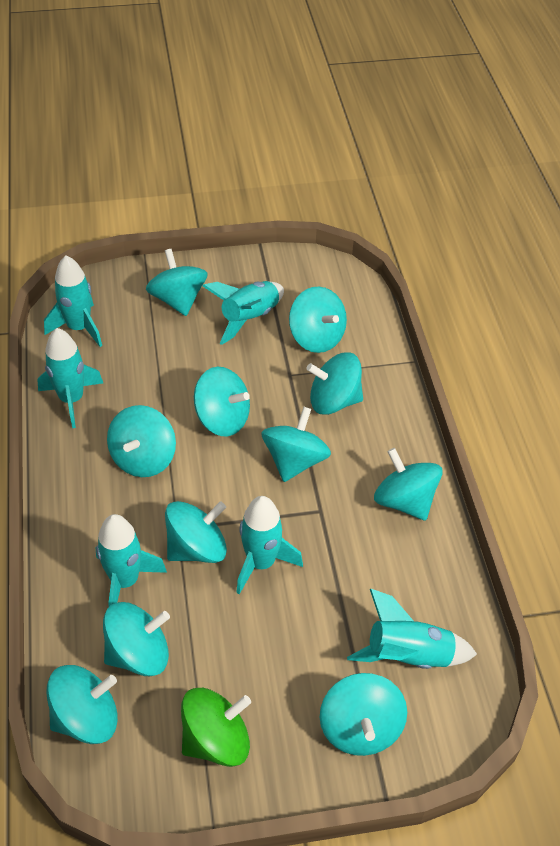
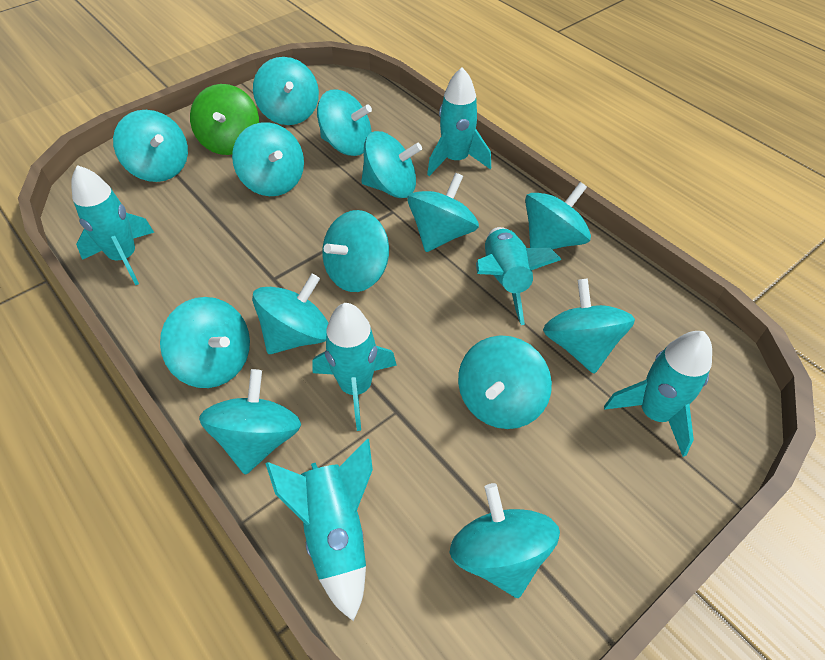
turquoise spinning top: 11 -> 14

